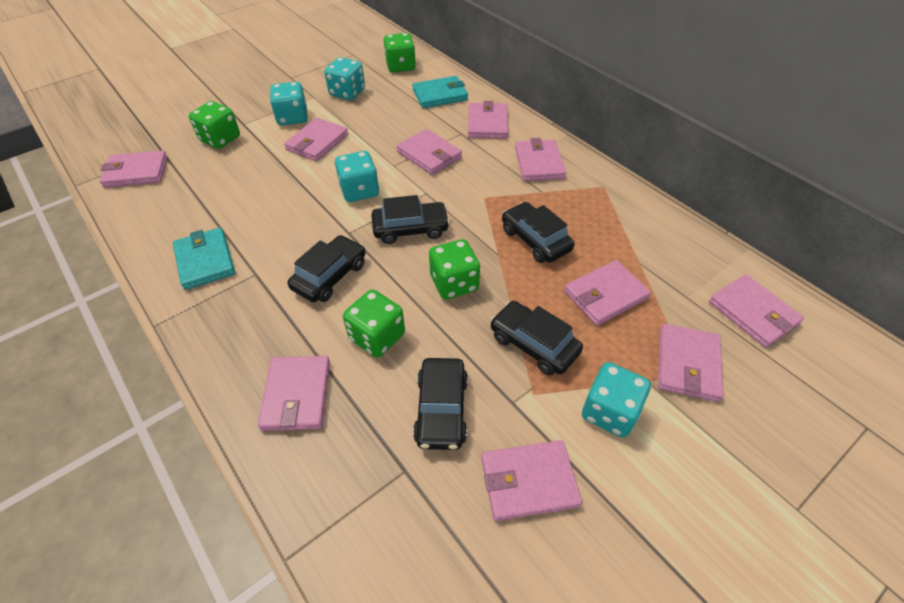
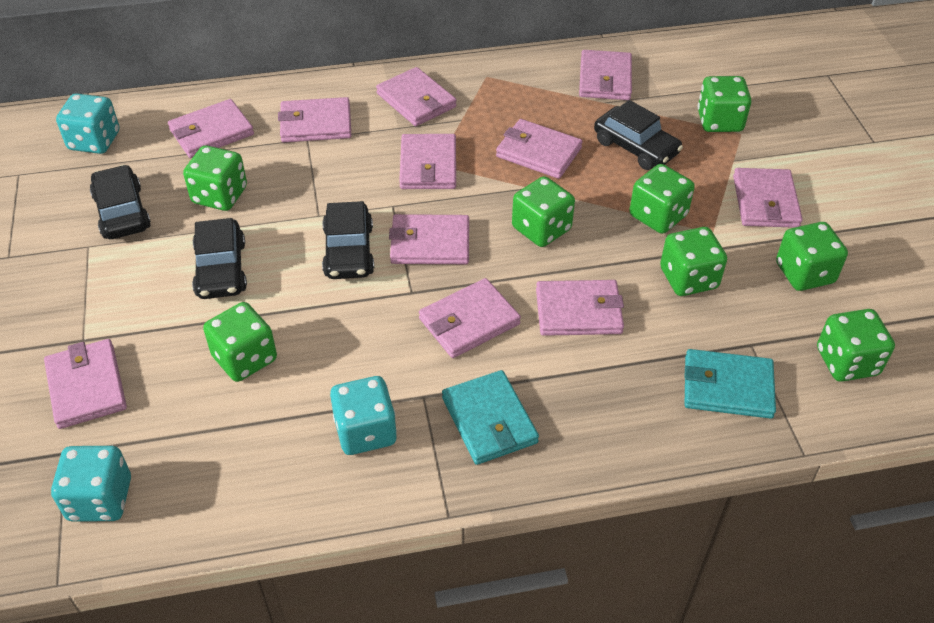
black car: 5 -> 4
green dice: 4 -> 8
pink wallet: 10 -> 11
turquoise dice: 4 -> 3

